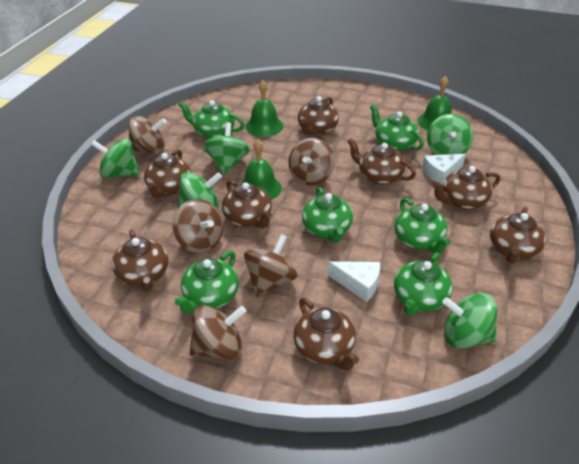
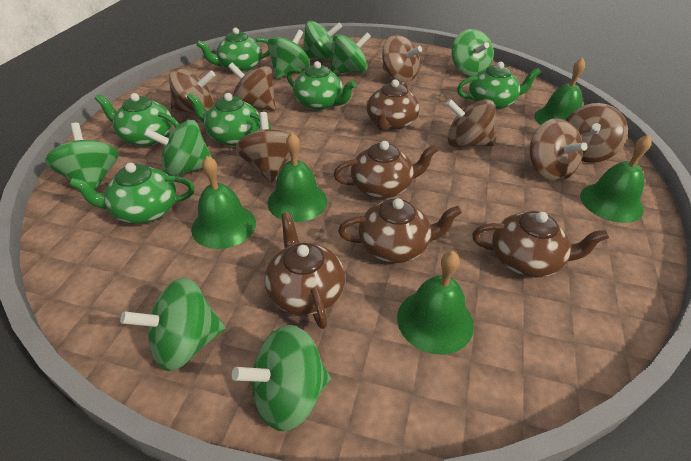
brown spinning top: 5 -> 7
brown teapot: 8 -> 5
green bell: 3 -> 5
green spinning top: 5 -> 8
white cheese: 2 -> 0

